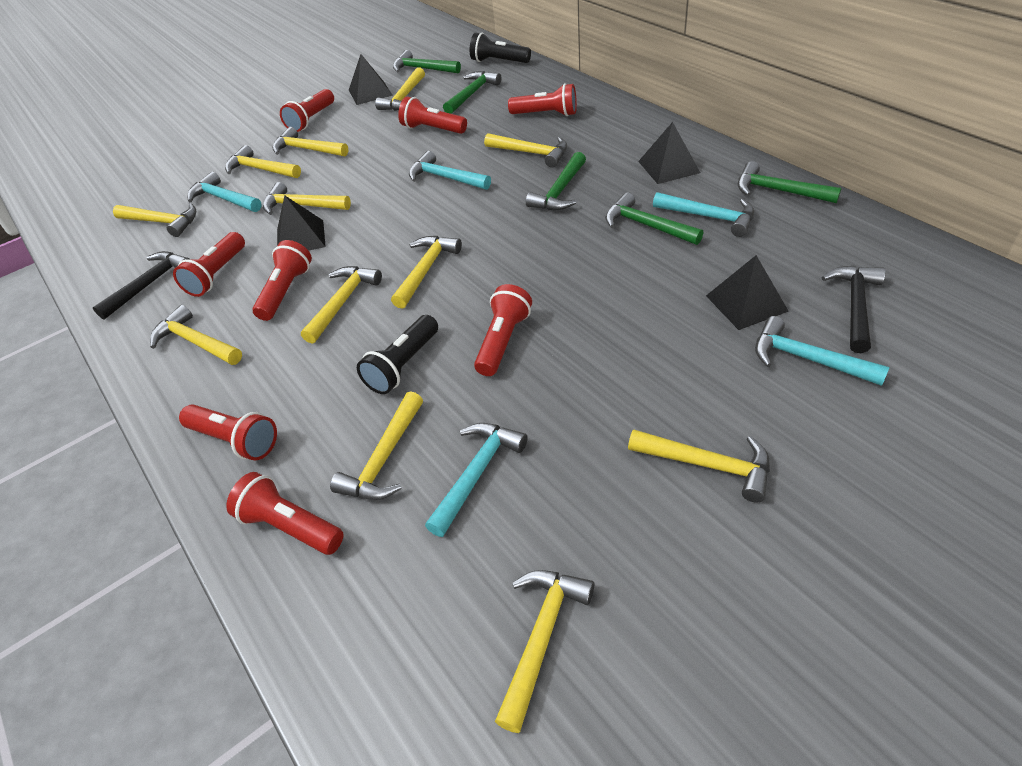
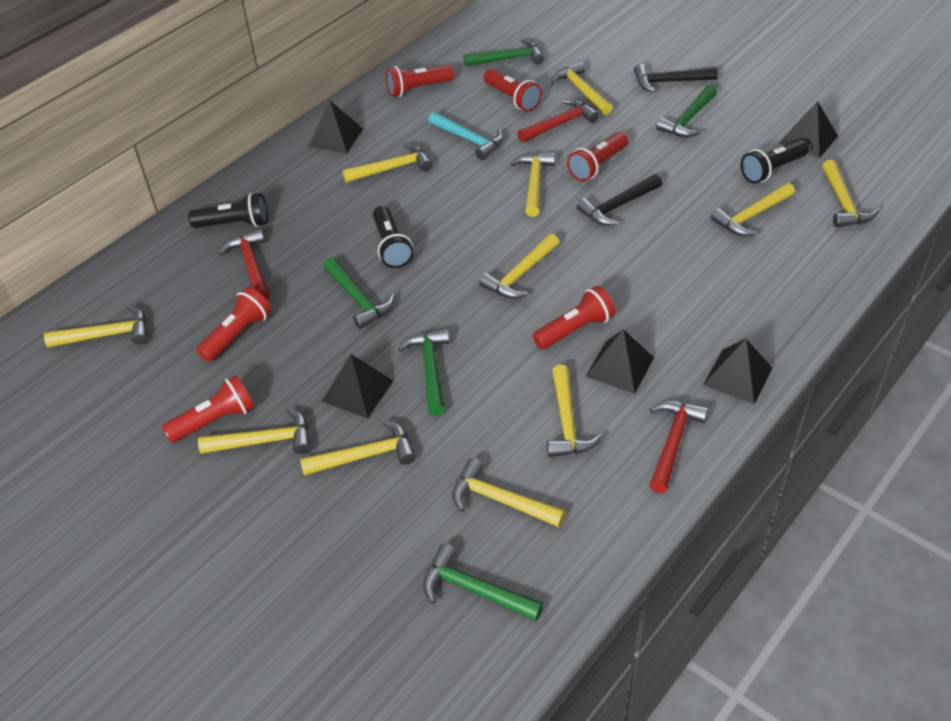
black flashlight: 2 -> 3
black pyramid: 4 -> 5
red flashlight: 8 -> 6
red hammer: 0 -> 3
turquoise hammer: 5 -> 1
yellow hammer: 12 -> 11

